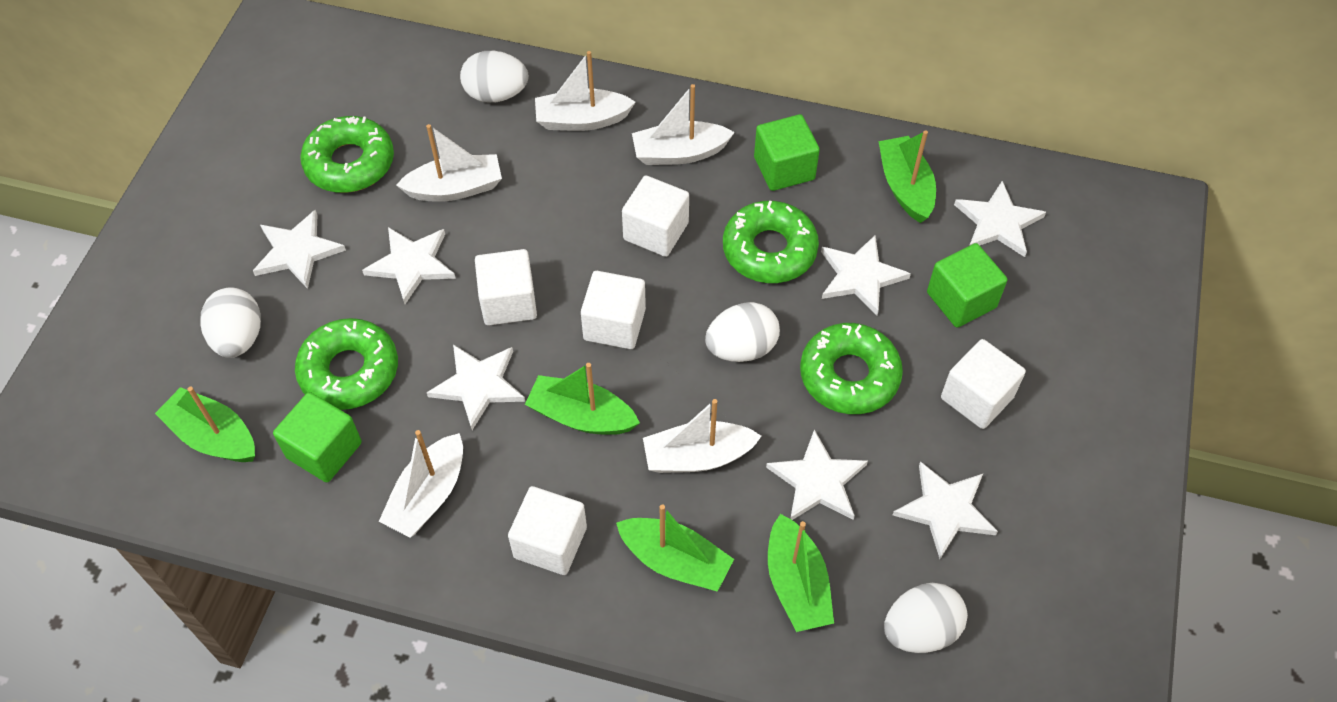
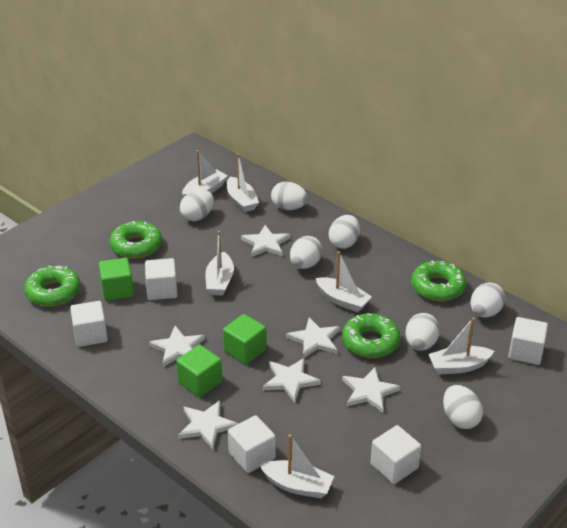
green boat: 5 -> 0
white boat: 5 -> 6
white egg: 4 -> 7
white star: 7 -> 6

